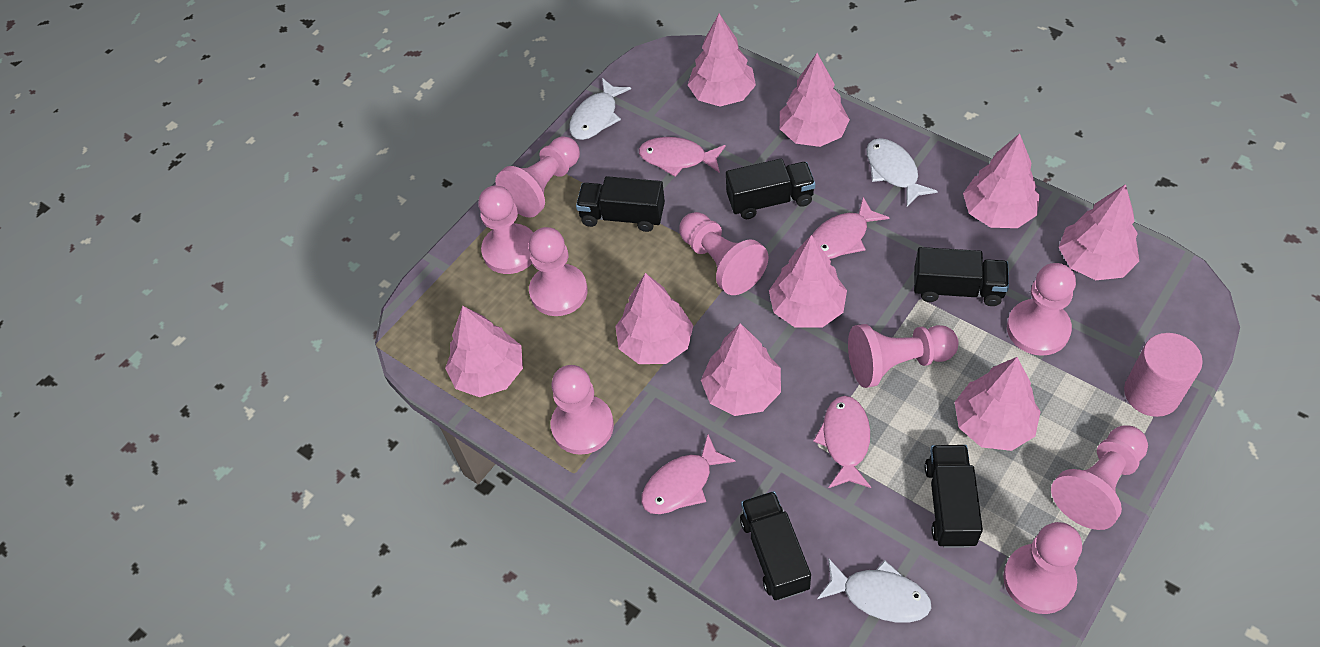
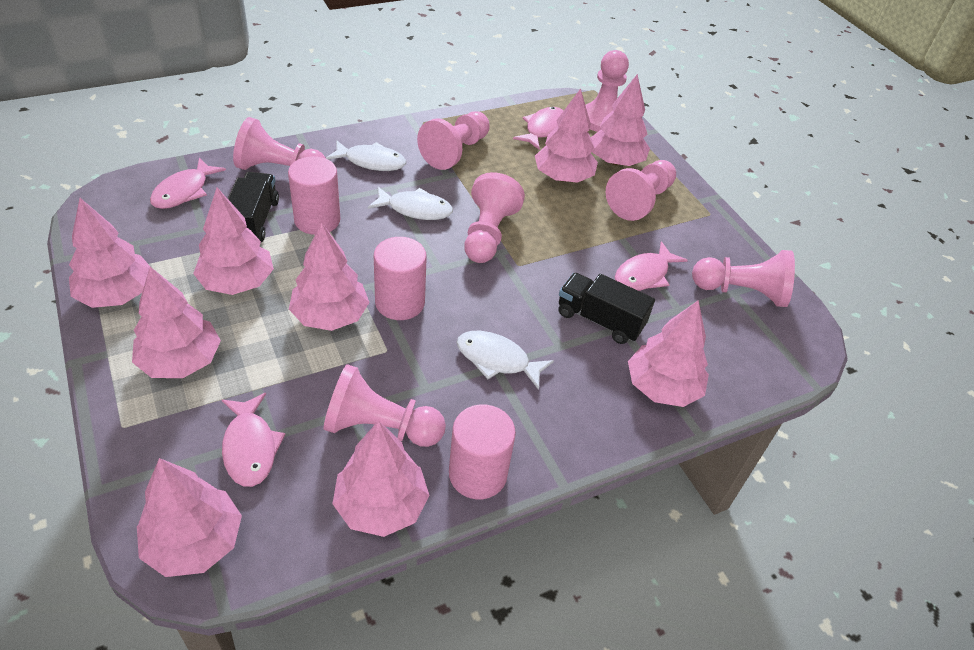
black truck: 5 -> 2
pink cylinder: 1 -> 3
pink pawn: 9 -> 7

